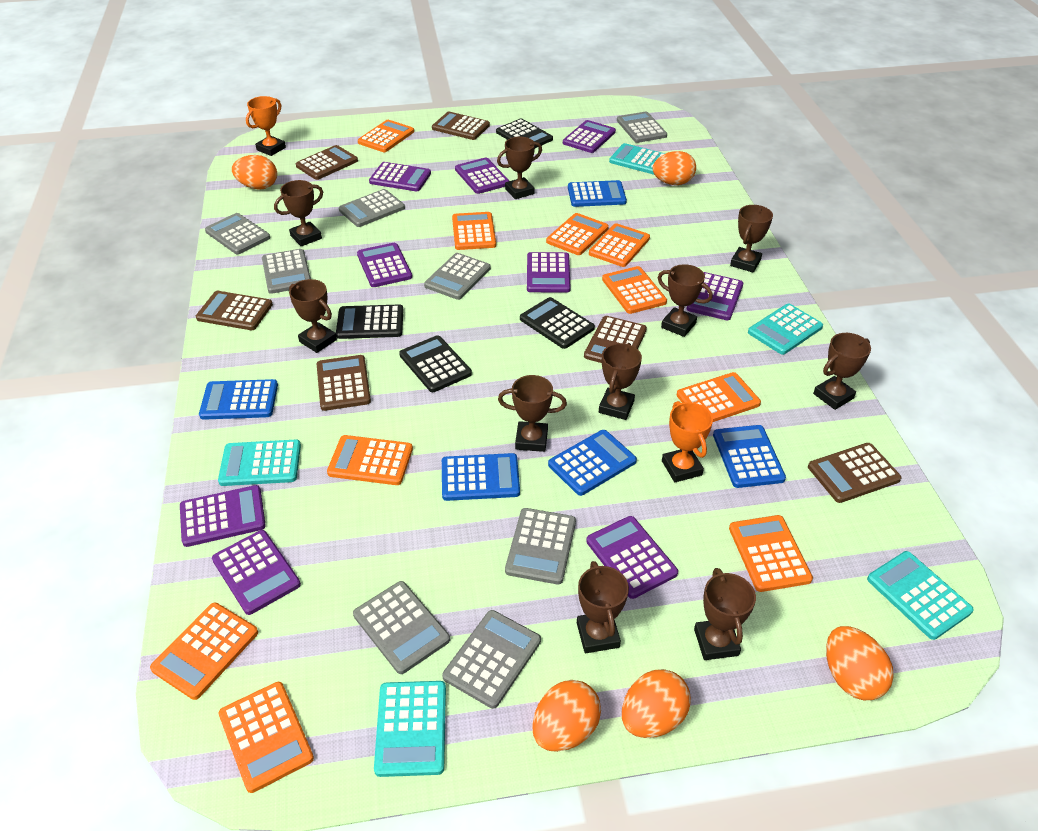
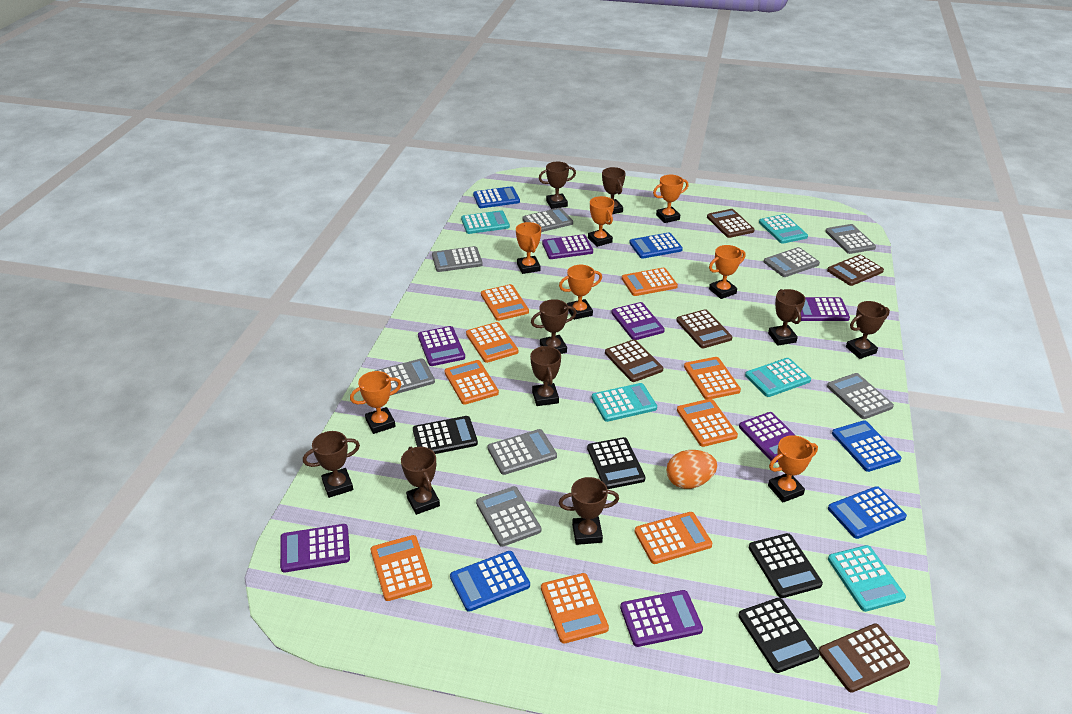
brown calculator: 6 -> 5
brown trophy: 10 -> 9
orange calculator: 10 -> 9
orange egg: 5 -> 1
orange trophy: 2 -> 7
purple calculator: 9 -> 7

